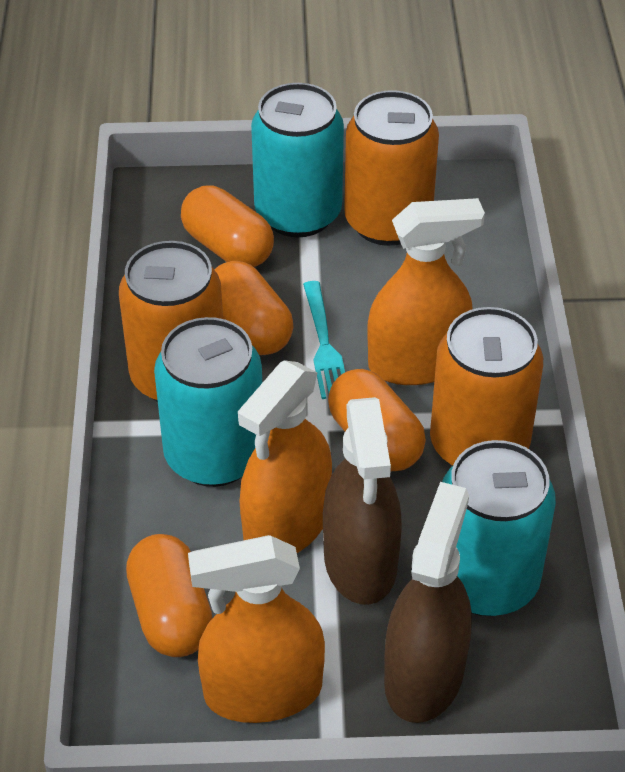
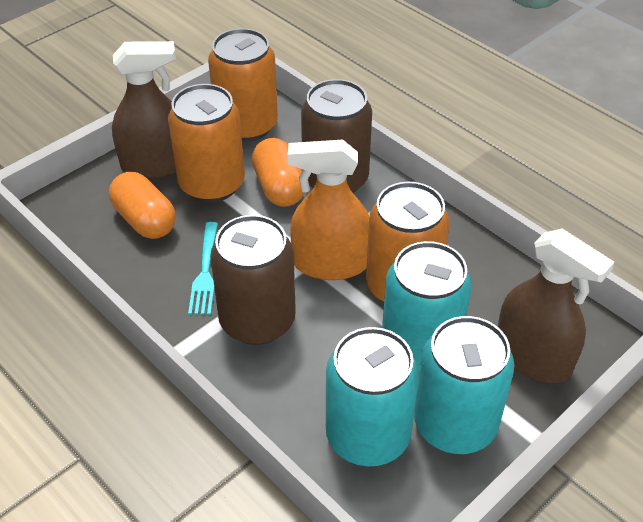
brown can: 0 -> 2
orange capsule: 4 -> 2
orange spray bottle: 3 -> 1

